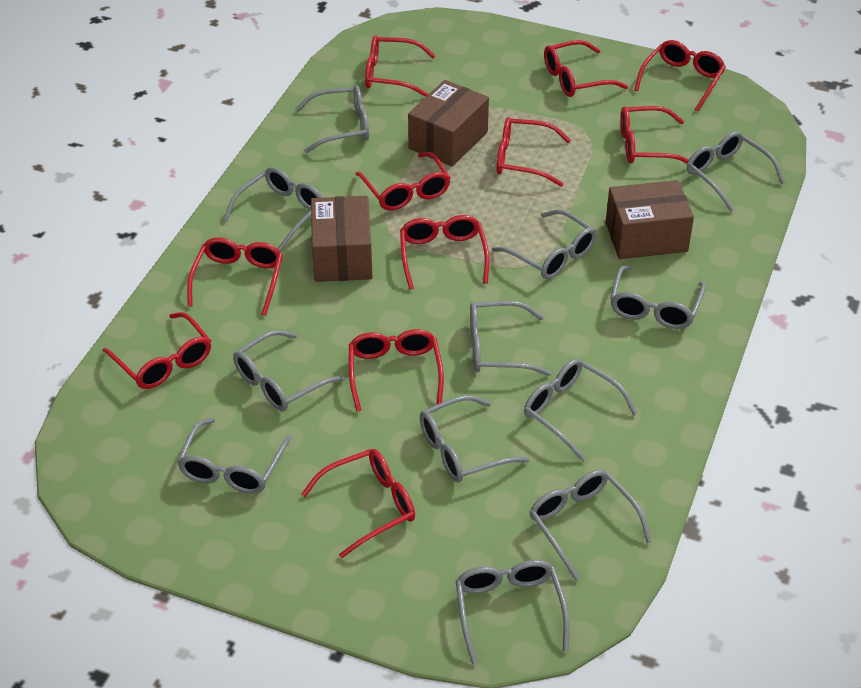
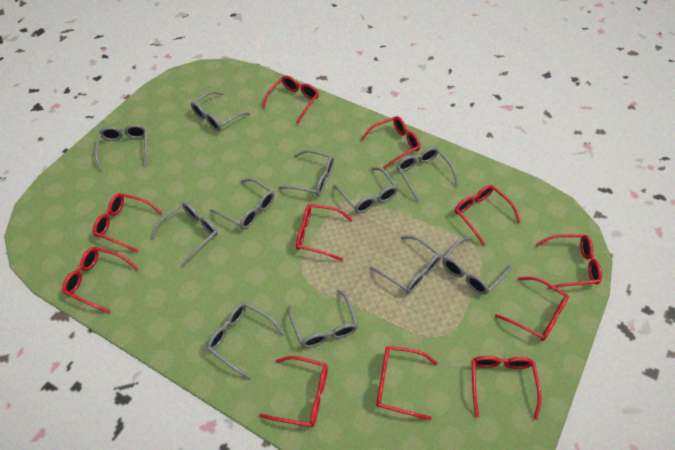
brown box: 3 -> 0
grey glasses: 12 -> 11

